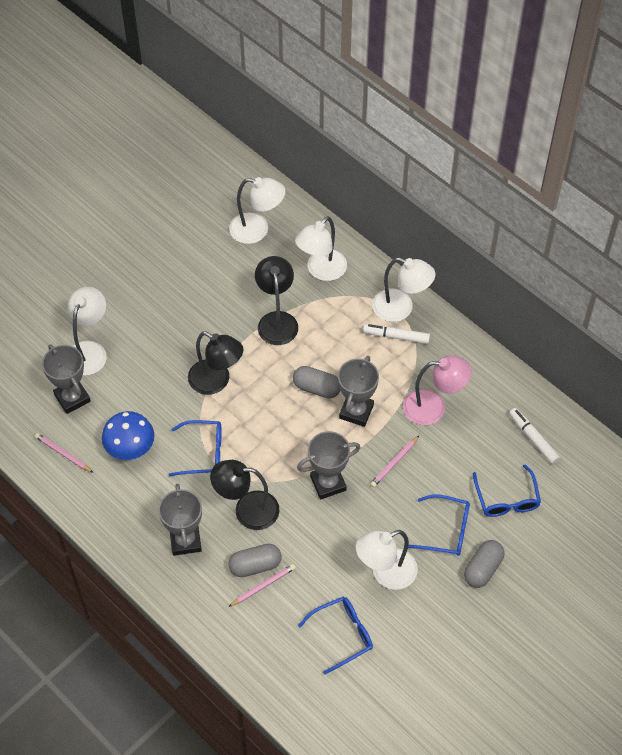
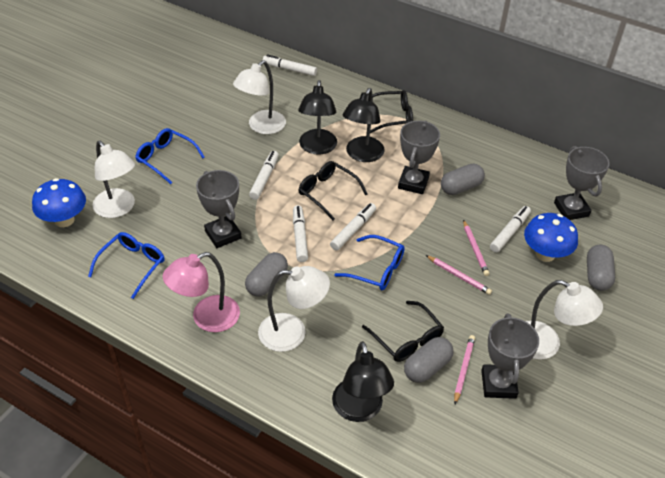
black glasses: 0 -> 3
blue glasses: 4 -> 3
blue mushroom: 1 -> 2
grey capsule: 3 -> 4
white lamp: 5 -> 4
white marker: 2 -> 5

